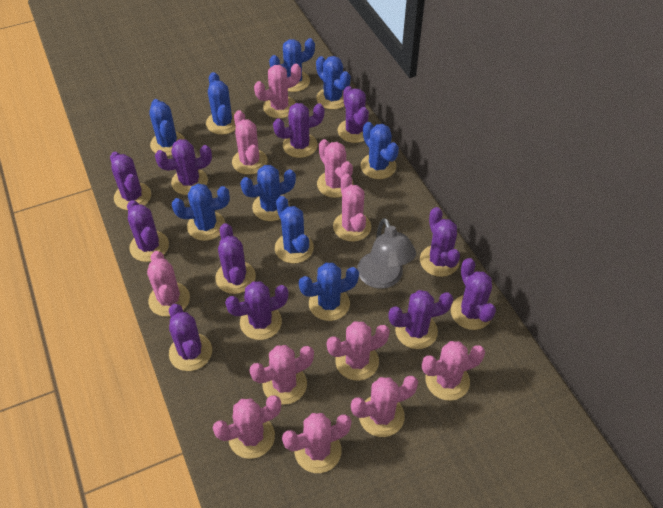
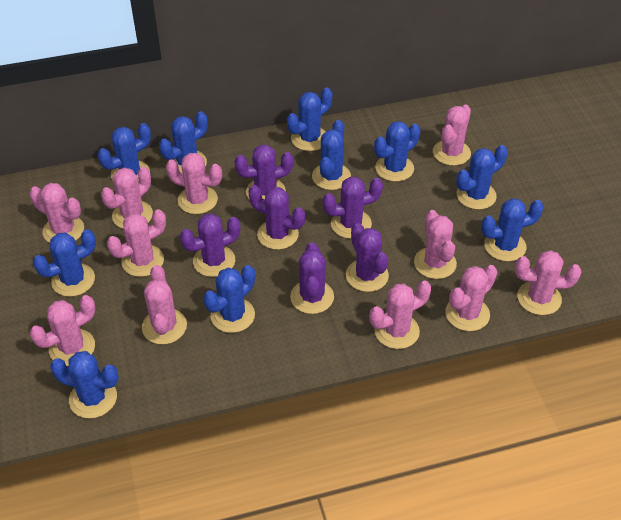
blue cactus: 9 -> 10
grey lamp: 1 -> 0
purple cactus: 11 -> 6

